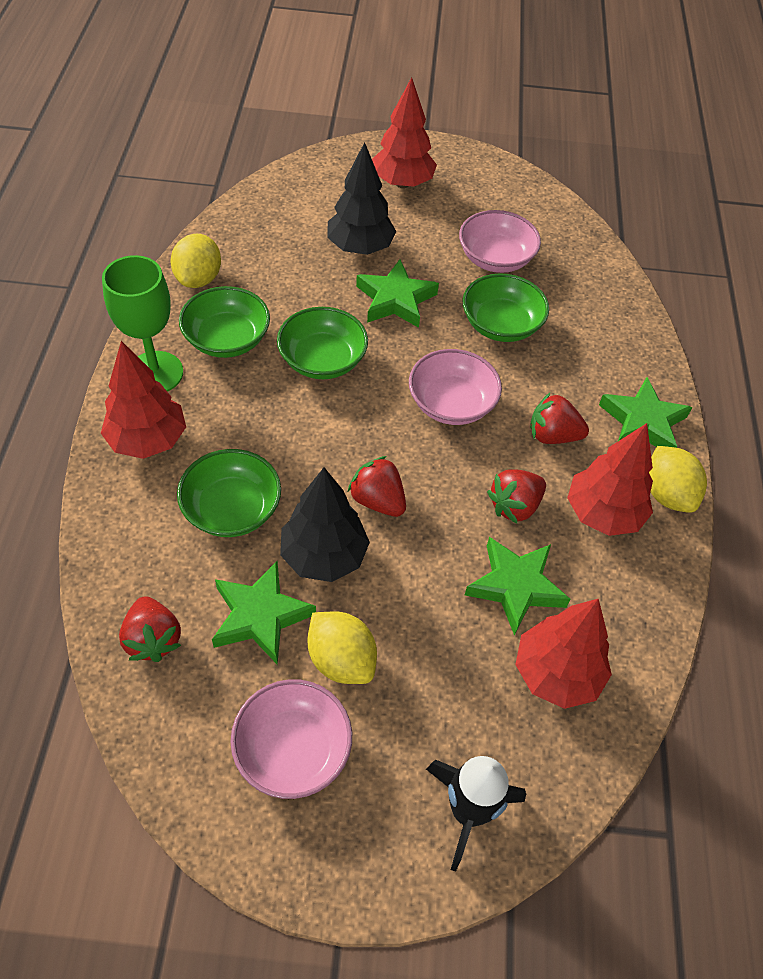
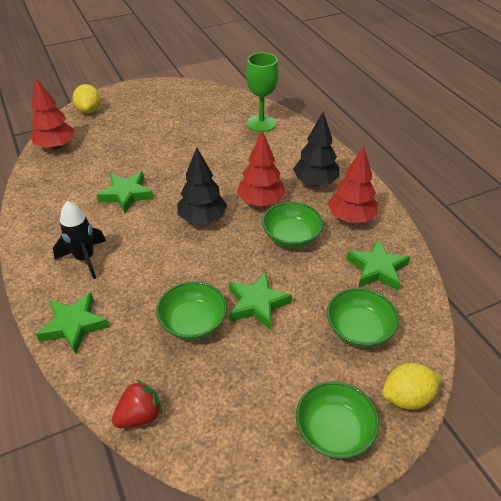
pink bowl: 3 -> 0
red strawberry: 4 -> 1
red tree: 4 -> 3
yellow lemon: 3 -> 2

